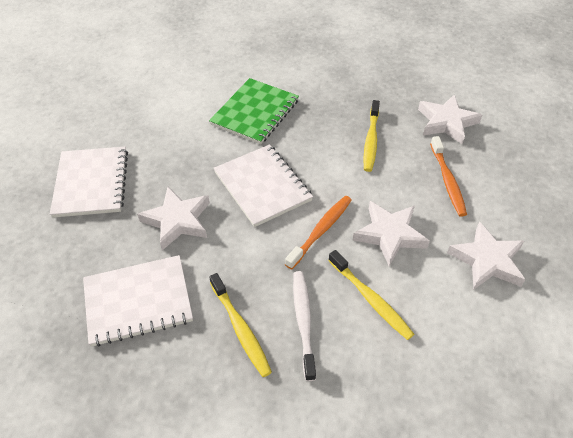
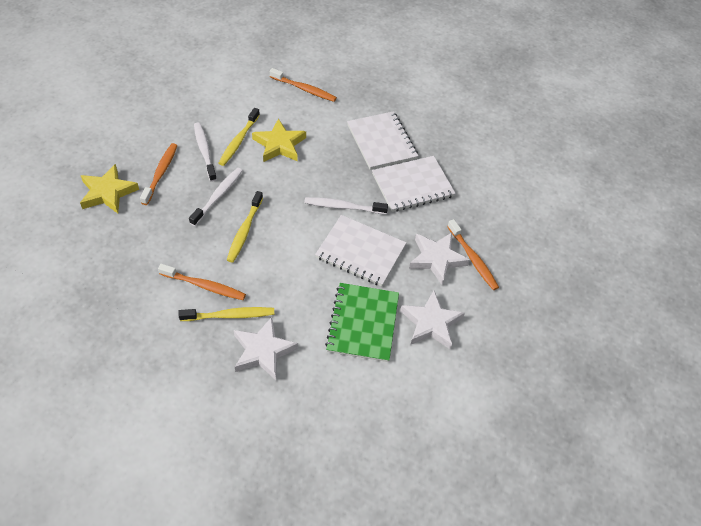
orange toothbrush: 2 -> 4
white star: 4 -> 3
white toothbrush: 1 -> 3
yellow star: 0 -> 2

